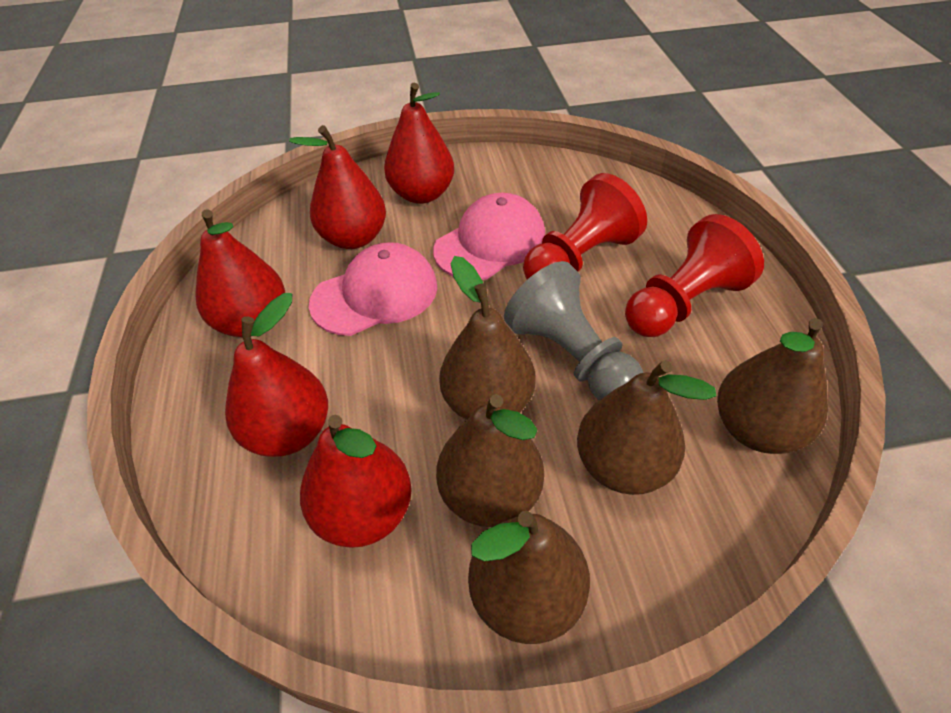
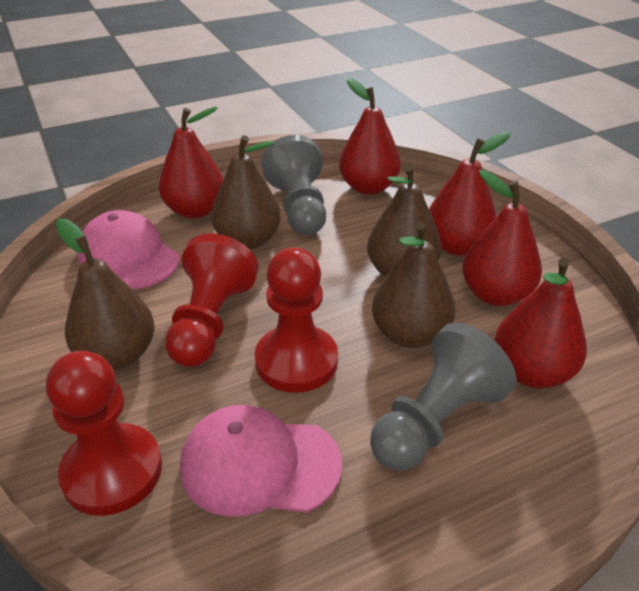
brown pear: 5 -> 4
grey pawn: 1 -> 2
red pawn: 2 -> 3

